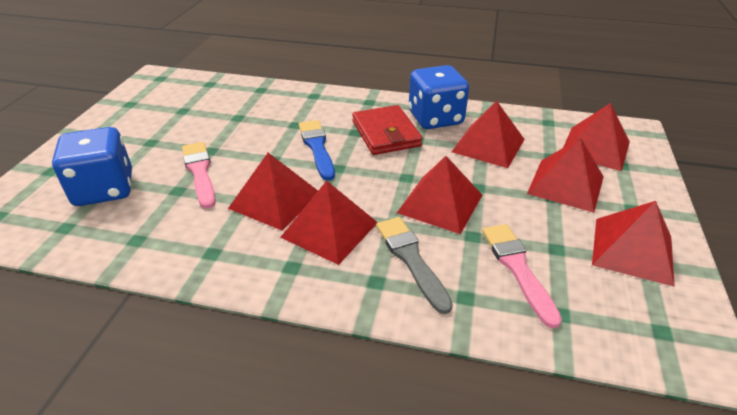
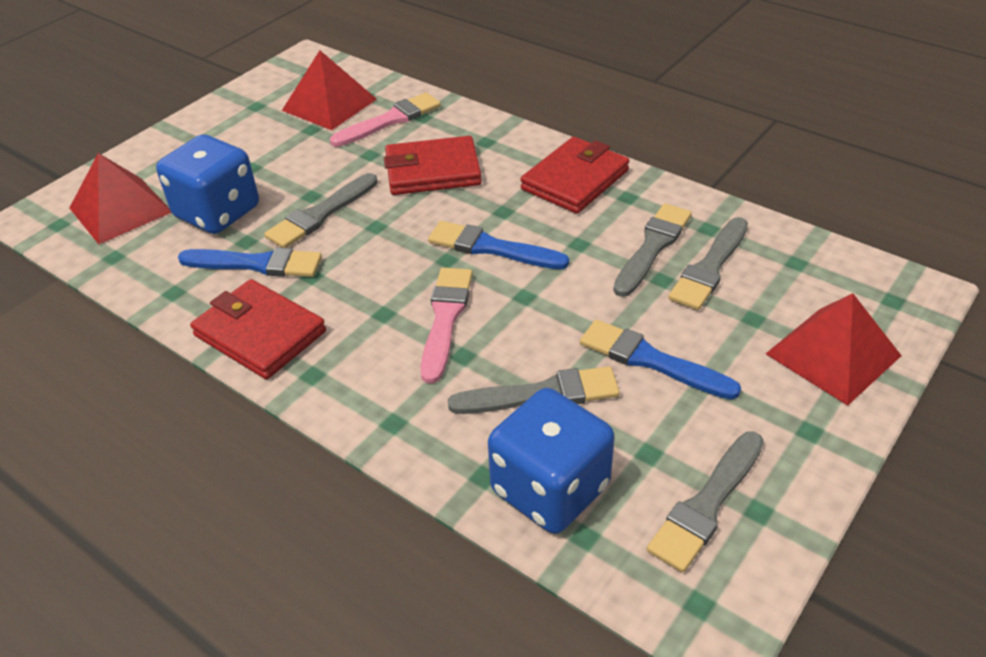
blue brush: 1 -> 3
grey brush: 1 -> 5
red pyramid: 7 -> 3
red wallet: 1 -> 3

